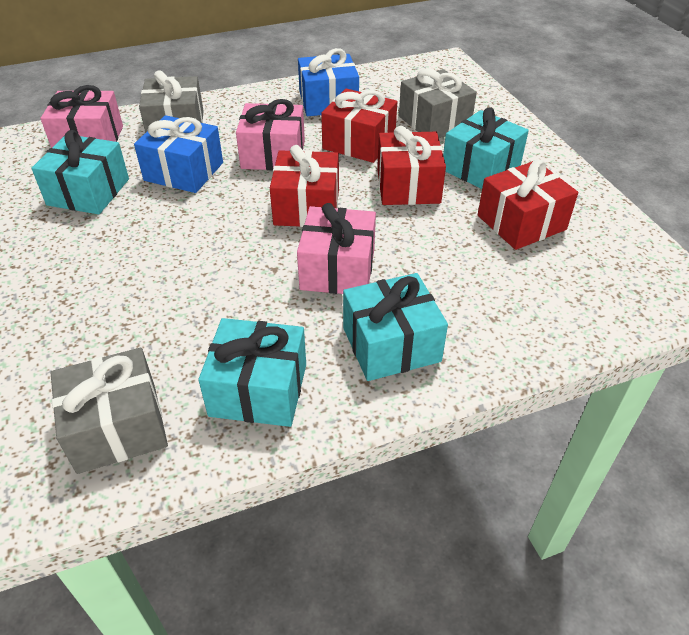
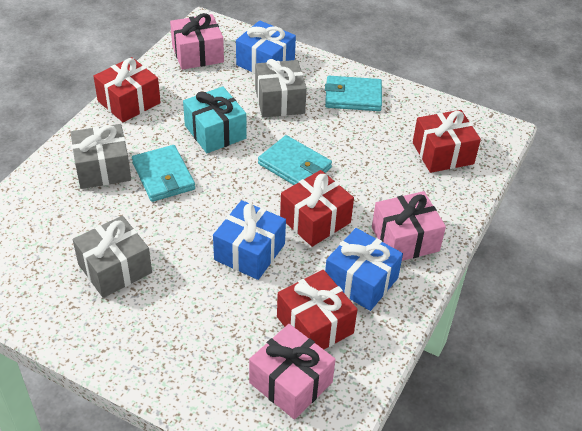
blue gift: 2 -> 3
turquoise gift: 4 -> 1
turquoise wallet: 0 -> 3

